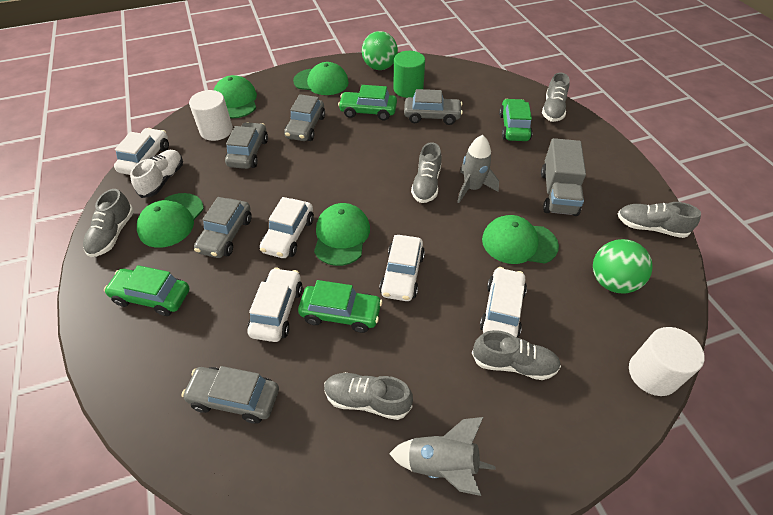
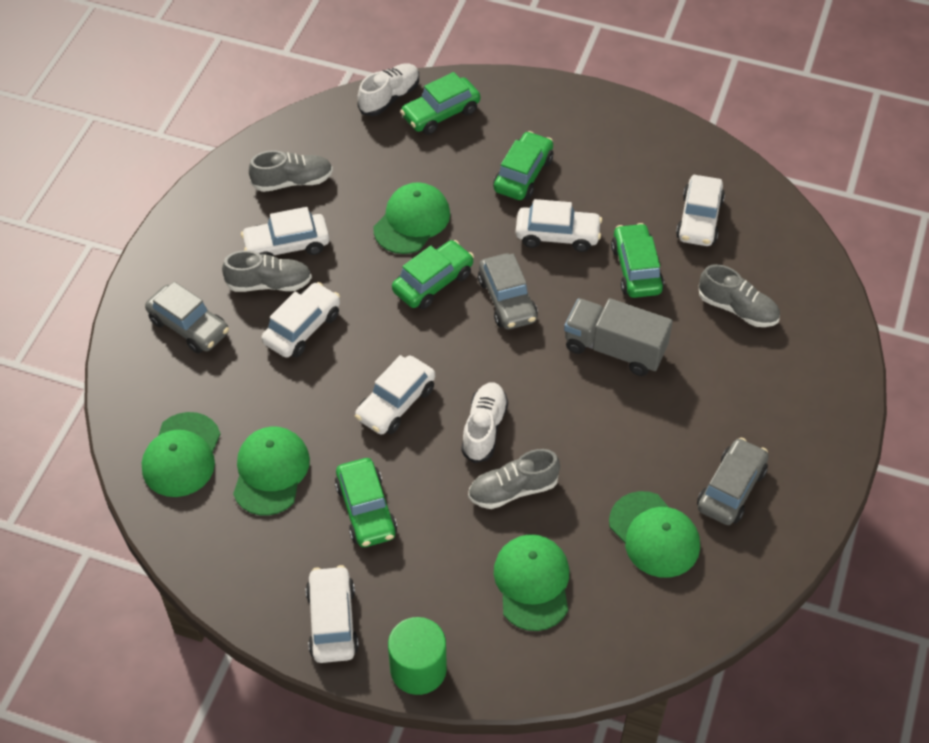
green ball: 2 -> 0
green car: 4 -> 5
grey car: 5 -> 3
grey rocket: 2 -> 0
grey shoe: 6 -> 4
white car: 5 -> 6
white cylinder: 2 -> 0
white shoe: 1 -> 2

